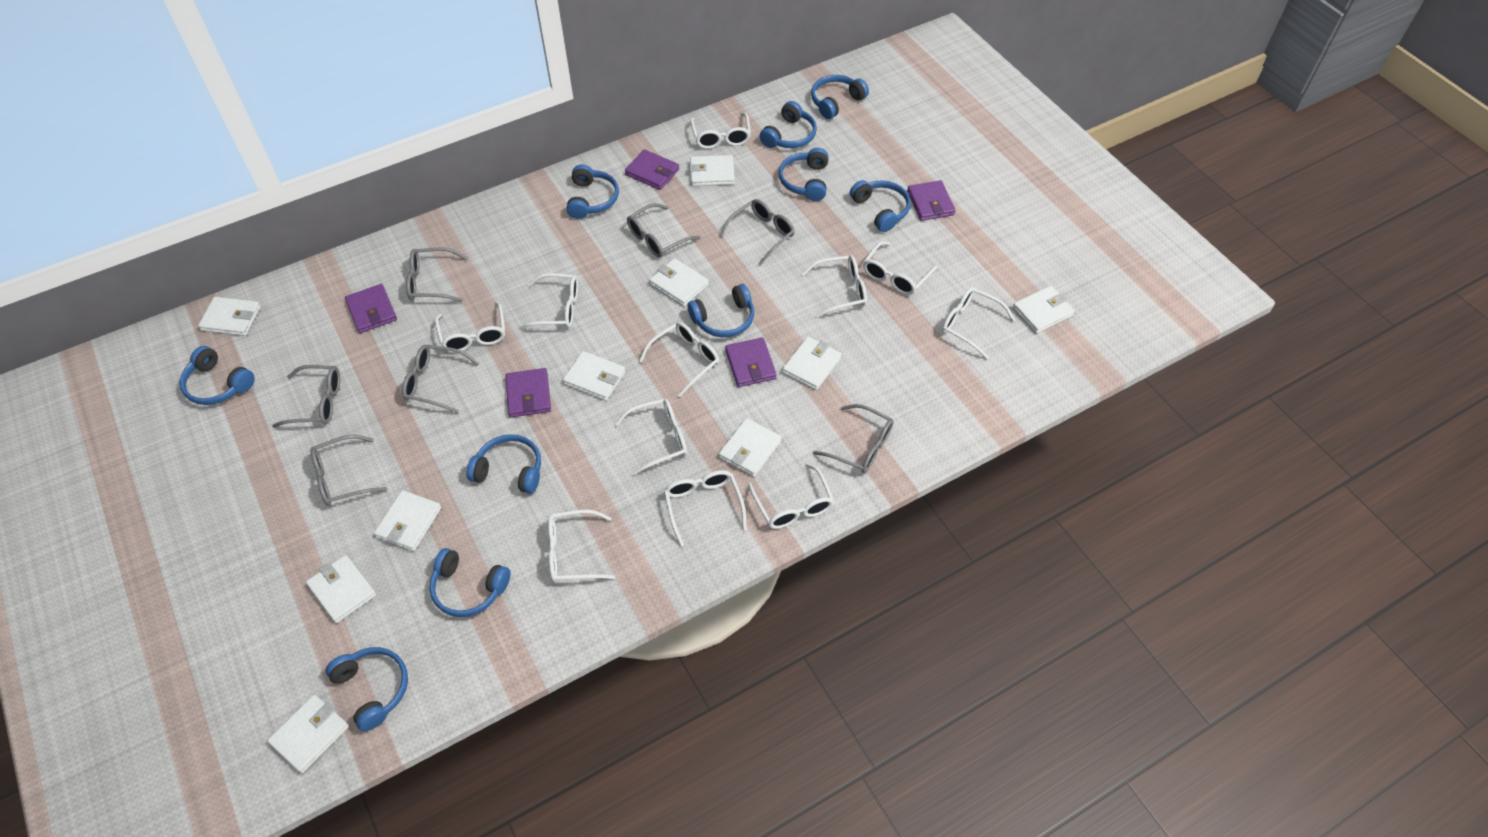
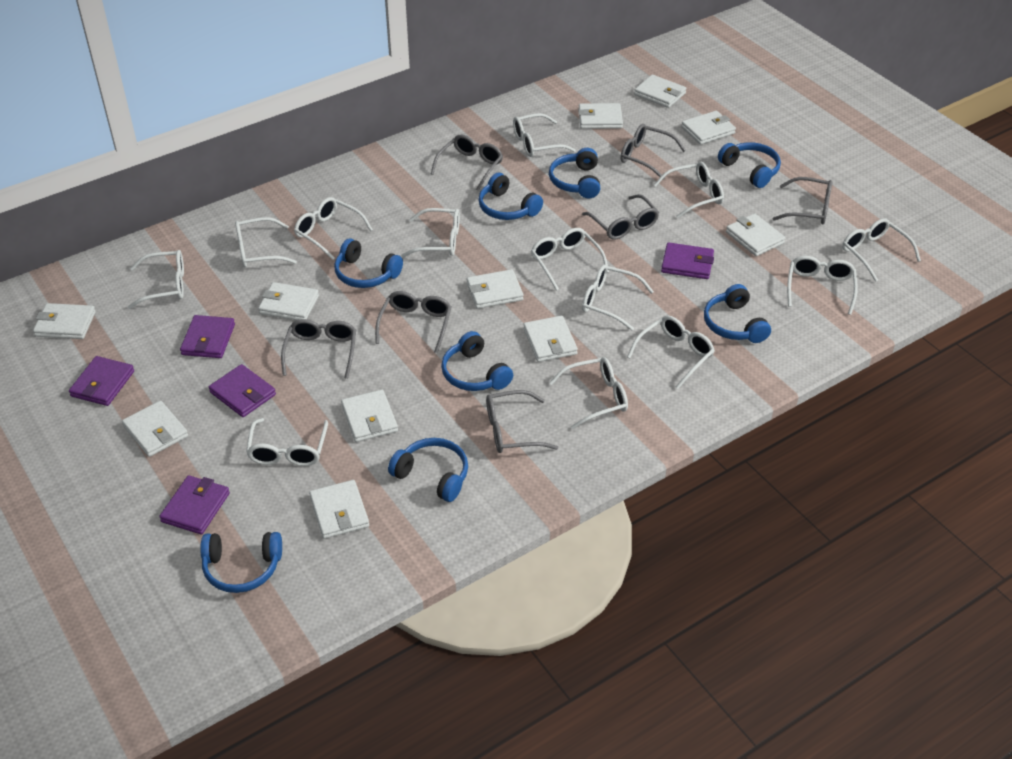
blue headphones: 10 -> 8
white glasses: 11 -> 13
white wallet: 10 -> 11

